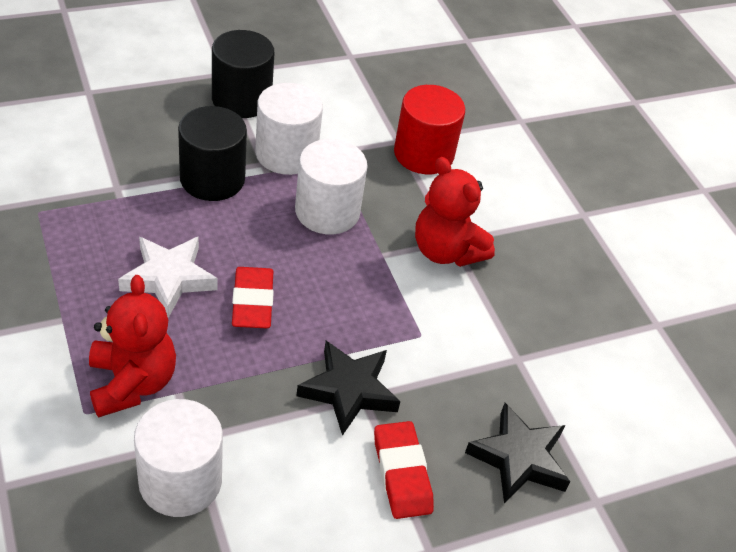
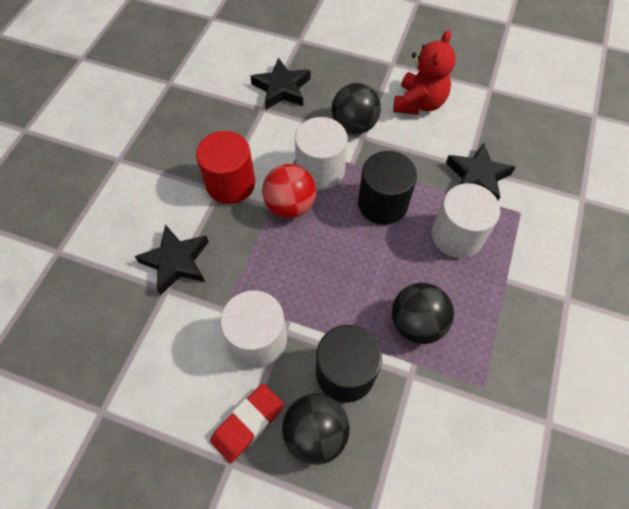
black ball: 0 -> 3
black star: 2 -> 3
red ball: 0 -> 1
red eraser: 2 -> 1
red teddy bear: 2 -> 1
white star: 1 -> 0

